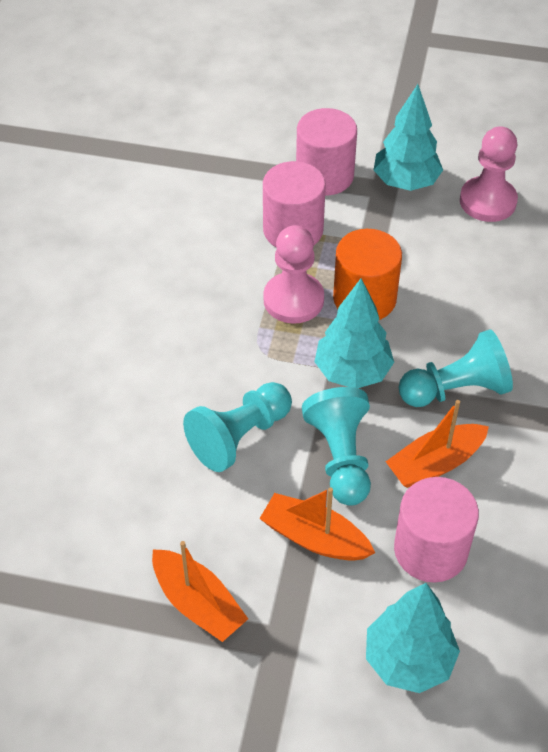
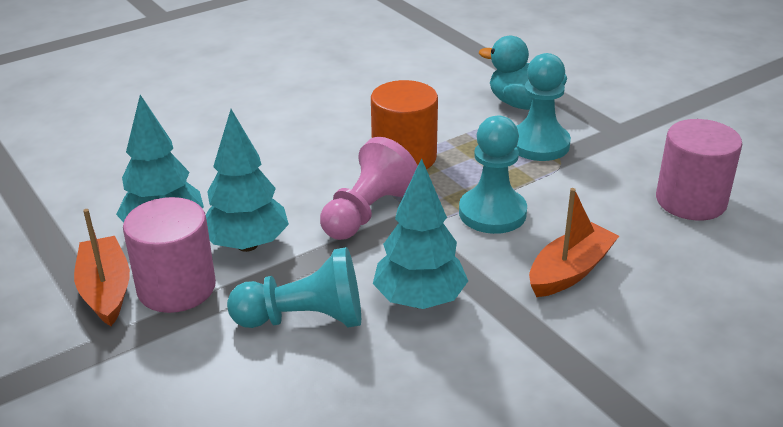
orange boat: 3 -> 2
pink cylinder: 3 -> 2
pink pawn: 2 -> 1
turquoise duck: 0 -> 1

